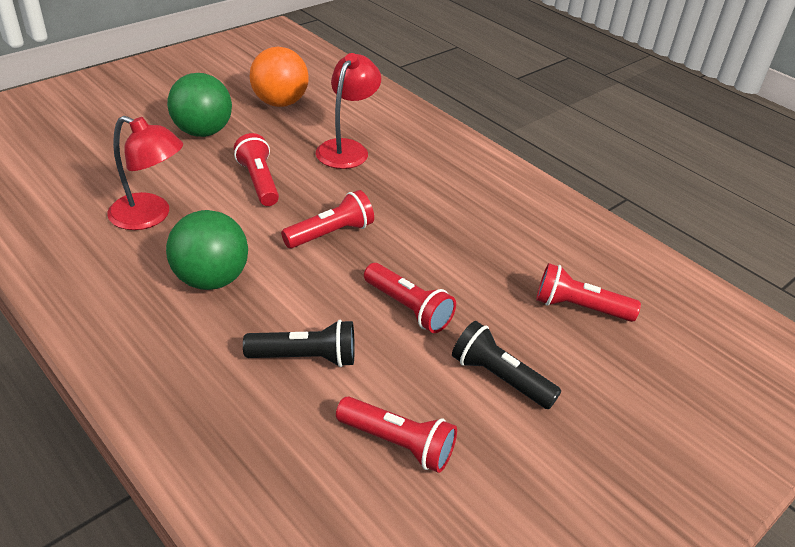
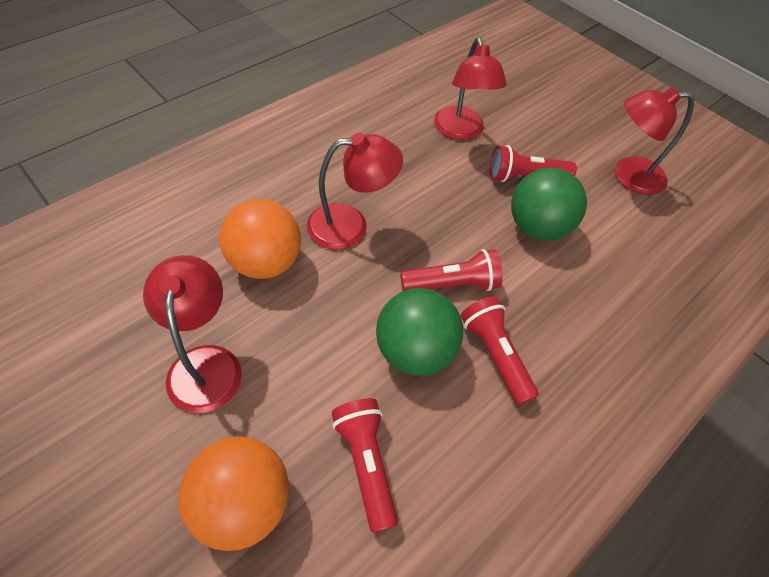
black flashlight: 2 -> 0
orange ball: 1 -> 2
red flashlight: 5 -> 4
red lamp: 2 -> 4

